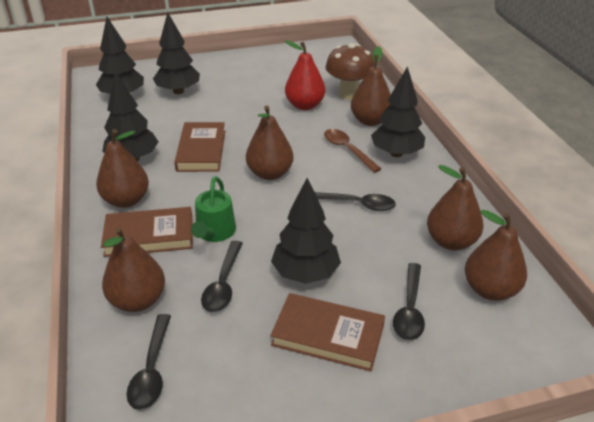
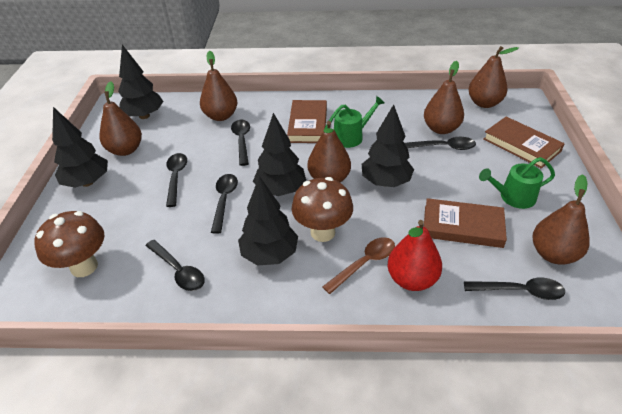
black spoon: 4 -> 6
brown mushroom: 1 -> 2
green watering can: 1 -> 2

